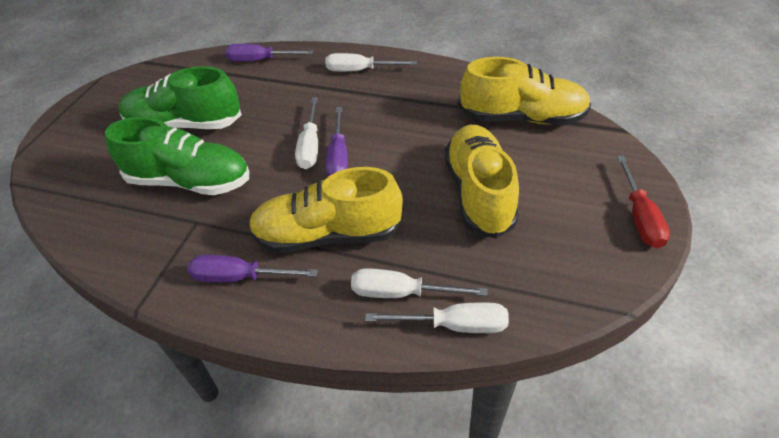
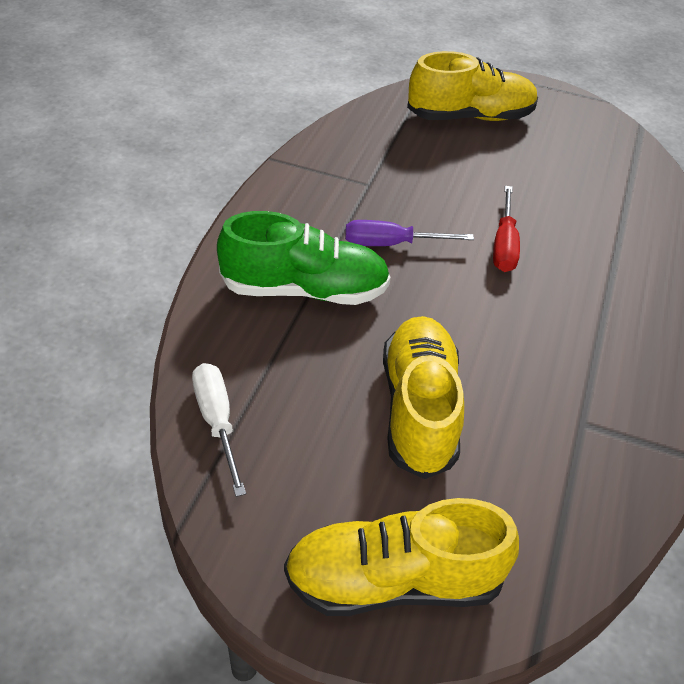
green shoe: 2 -> 1
purple screwdriver: 3 -> 1
white screwdriver: 4 -> 1

